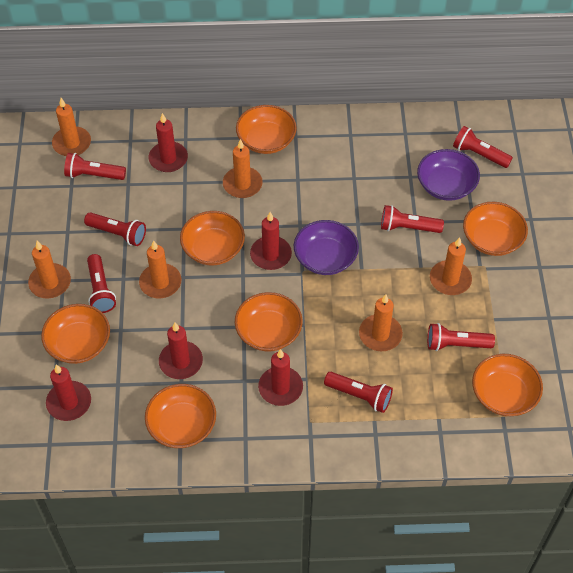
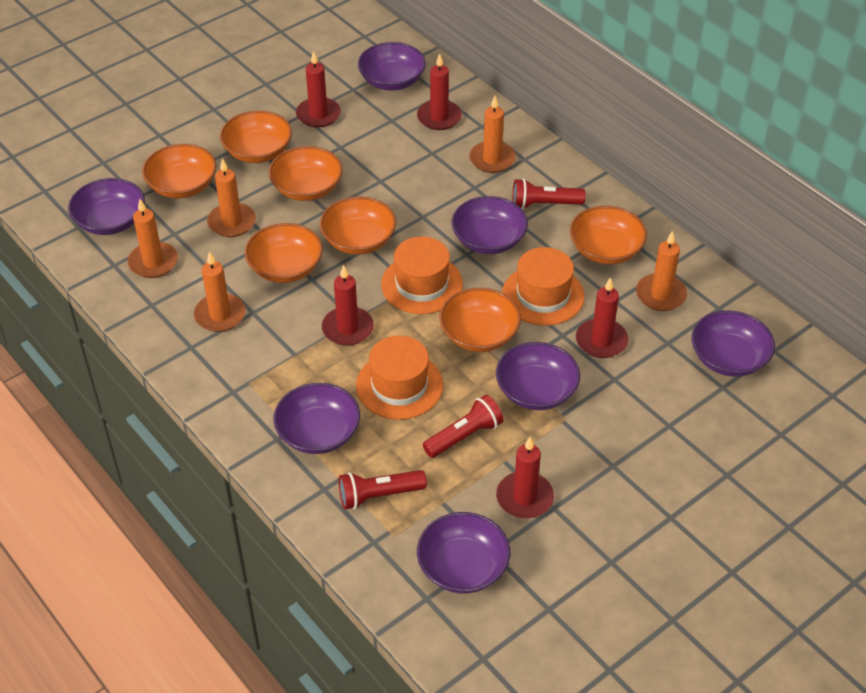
orange candle: 6 -> 5
orange hat: 0 -> 3
purple bowl: 2 -> 7
red flashlight: 7 -> 3

